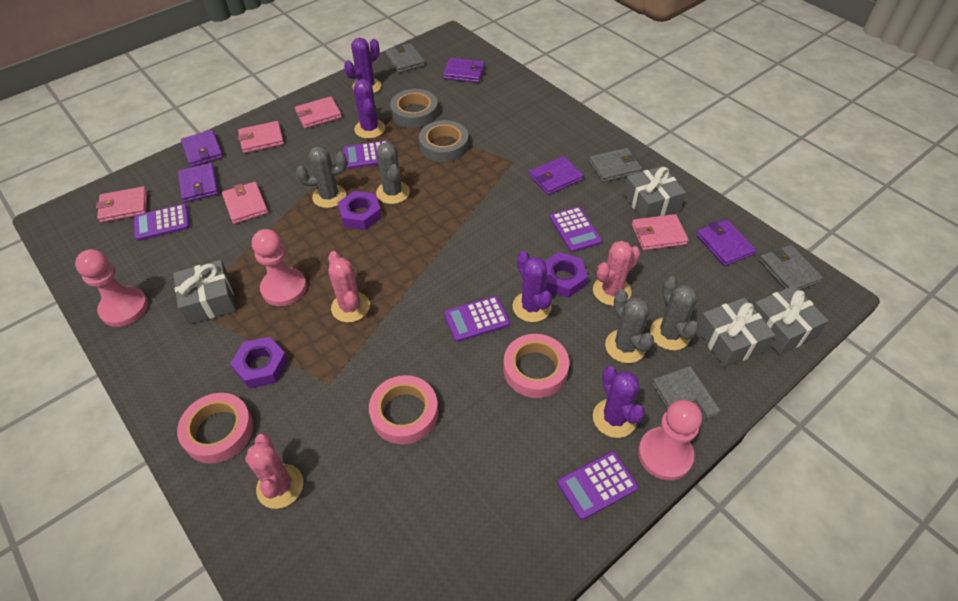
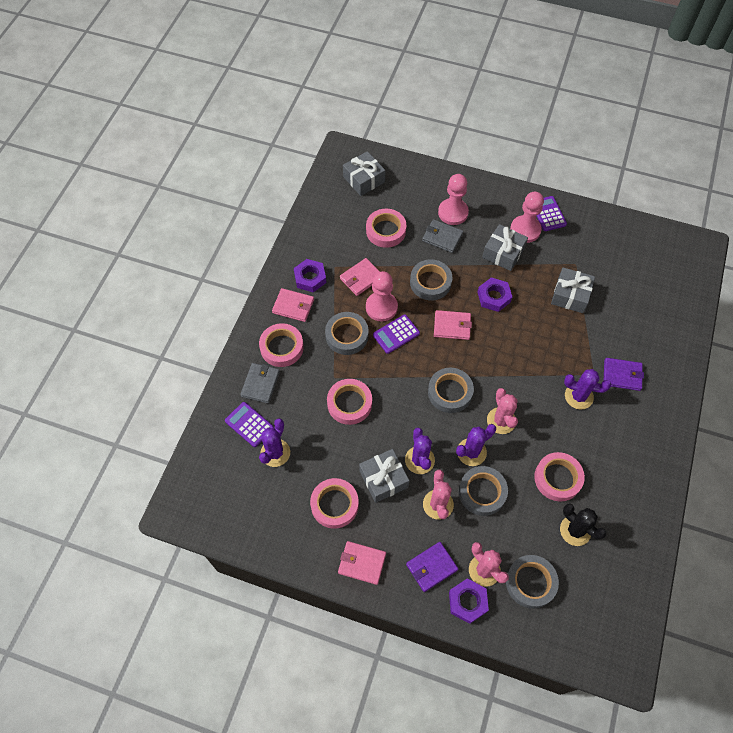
black cactus: 0 -> 1
grey cactus: 4 -> 0
grey tape: 2 -> 5
grey wallet: 4 -> 2
pink tape: 3 -> 5
pink wallet: 5 -> 4
purple calculator: 5 -> 3
purple wallet: 5 -> 2

